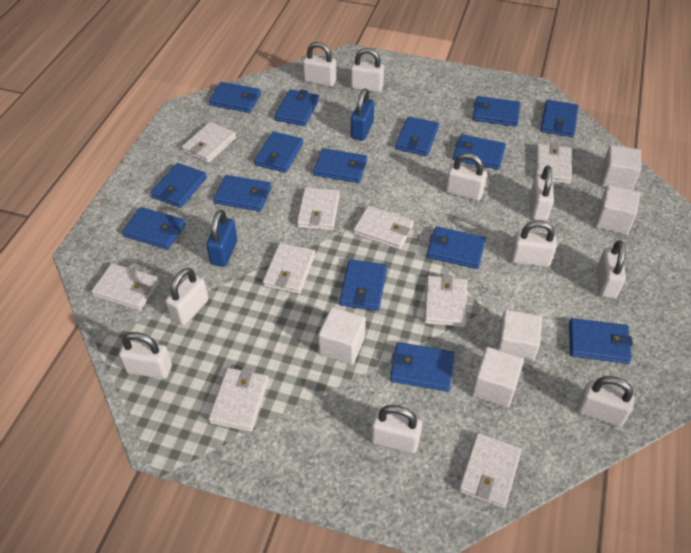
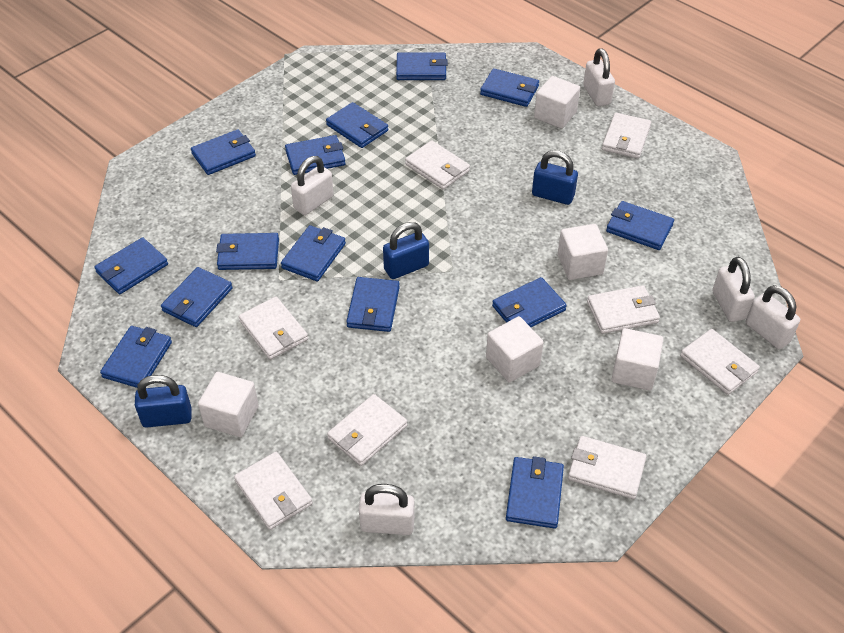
blue padlock: 2 -> 3
blue wallet: 15 -> 14
white padlock: 10 -> 5
white wallet: 9 -> 8

